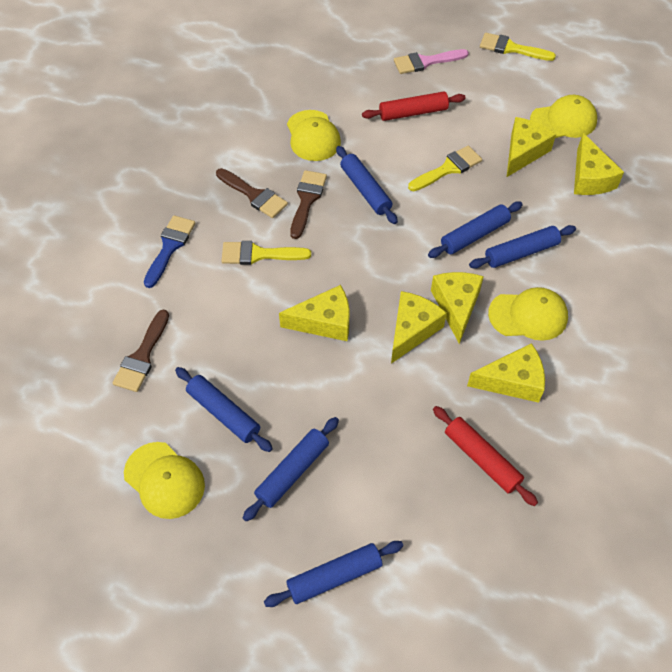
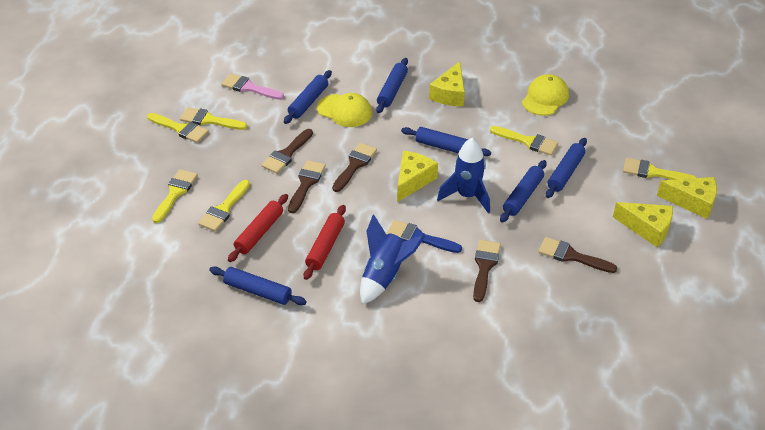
blue rocket: 0 -> 2
brown brush: 3 -> 5
yellow brush: 3 -> 6
yellow cap: 4 -> 2
yellow cheese: 6 -> 4

